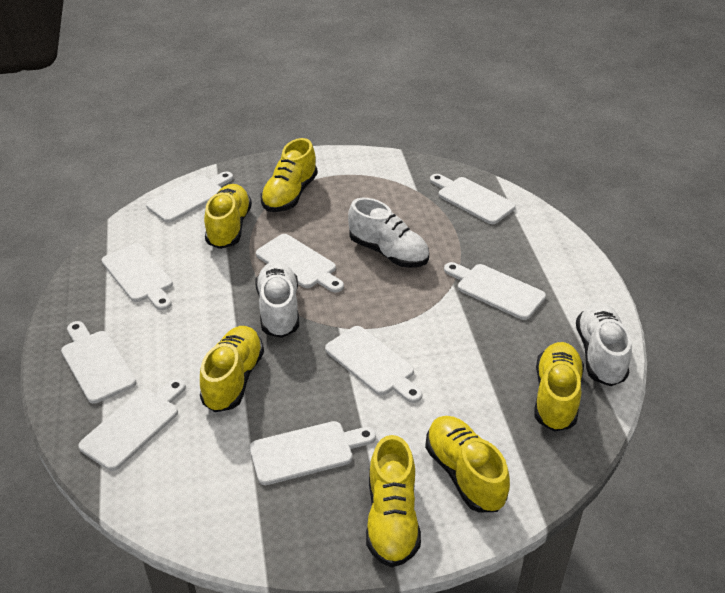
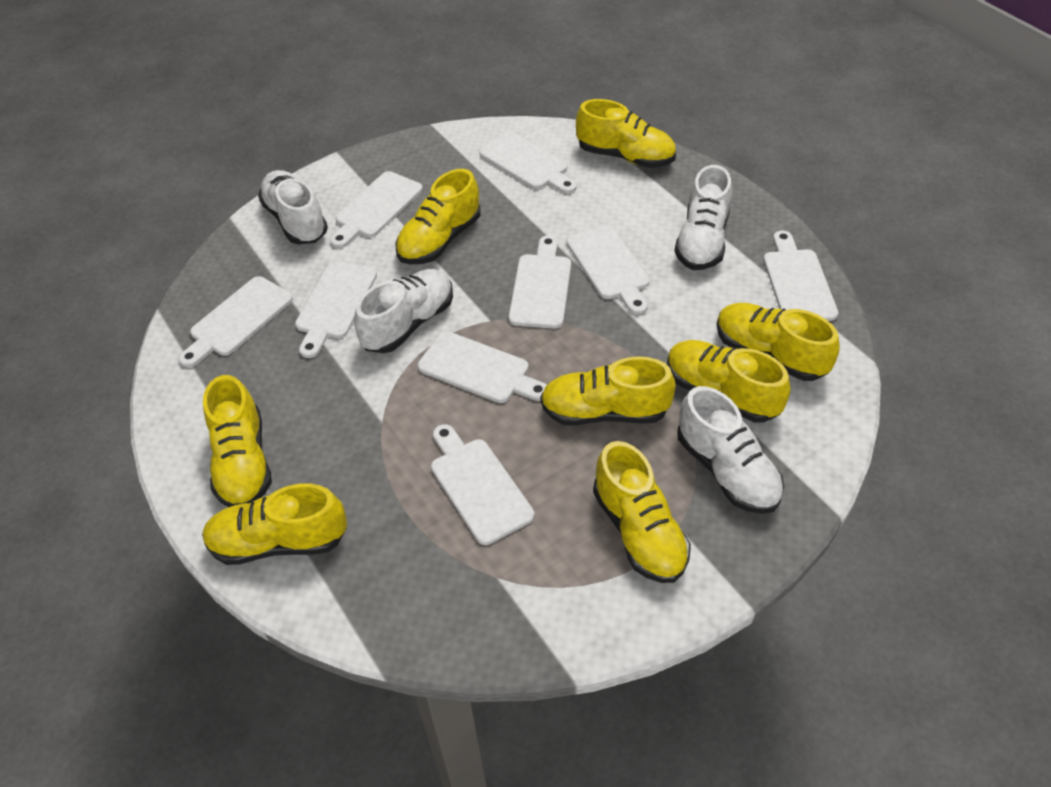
white shoe: 3 -> 4
yellow shoe: 6 -> 8

